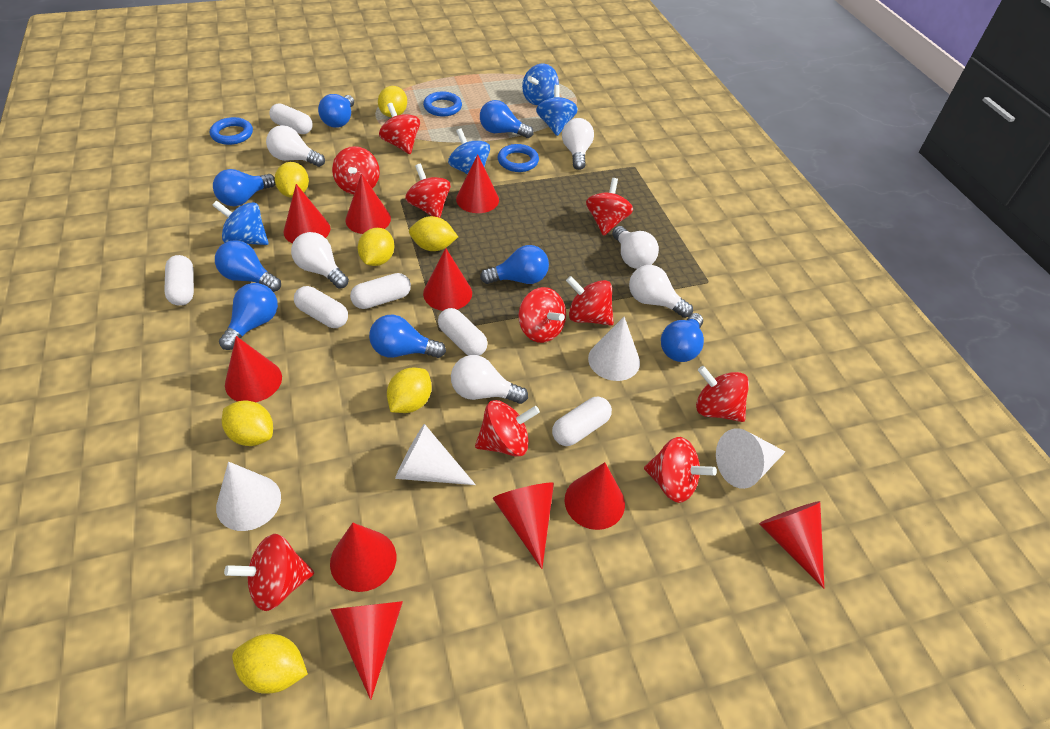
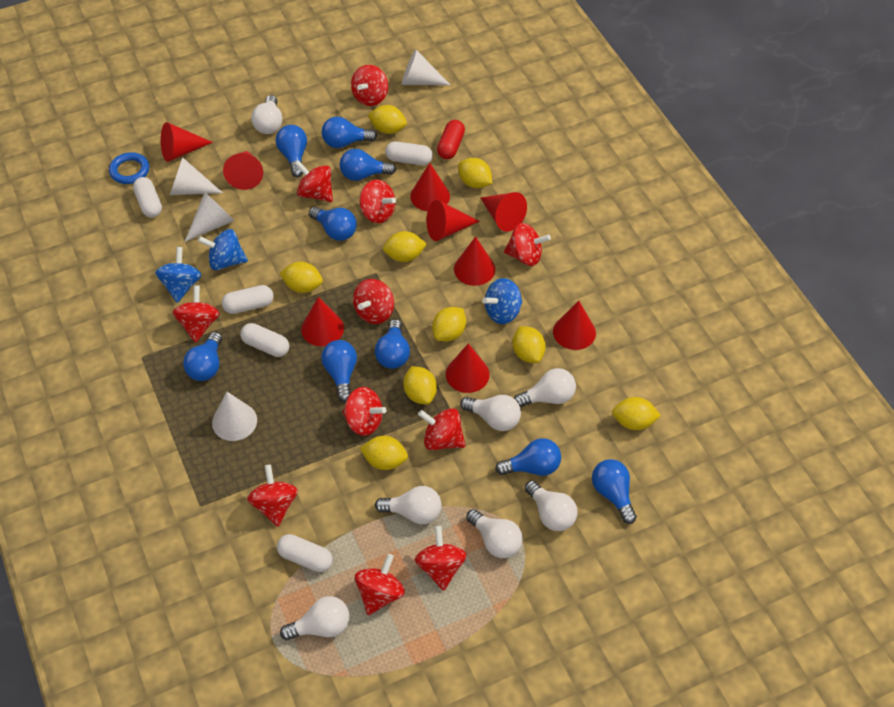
blue light bulb: 8 -> 9
blue ring: 3 -> 1
blue spinning top: 4 -> 3
red capsule: 0 -> 1
red cone: 10 -> 9
red spinning top: 10 -> 11
white capsule: 6 -> 5
white light bulb: 6 -> 7
yellow lemon: 7 -> 9

